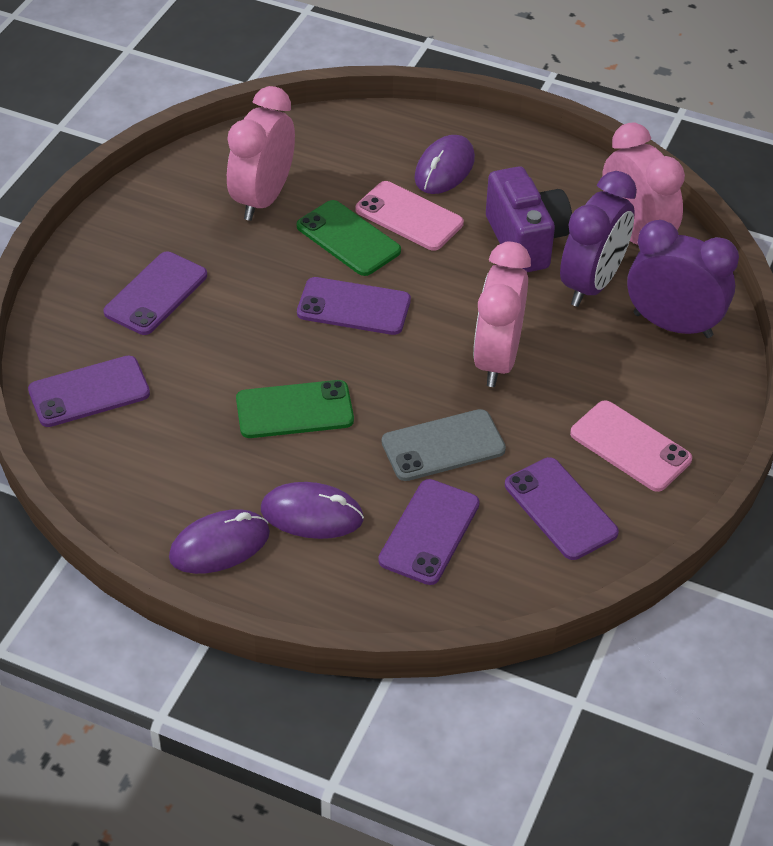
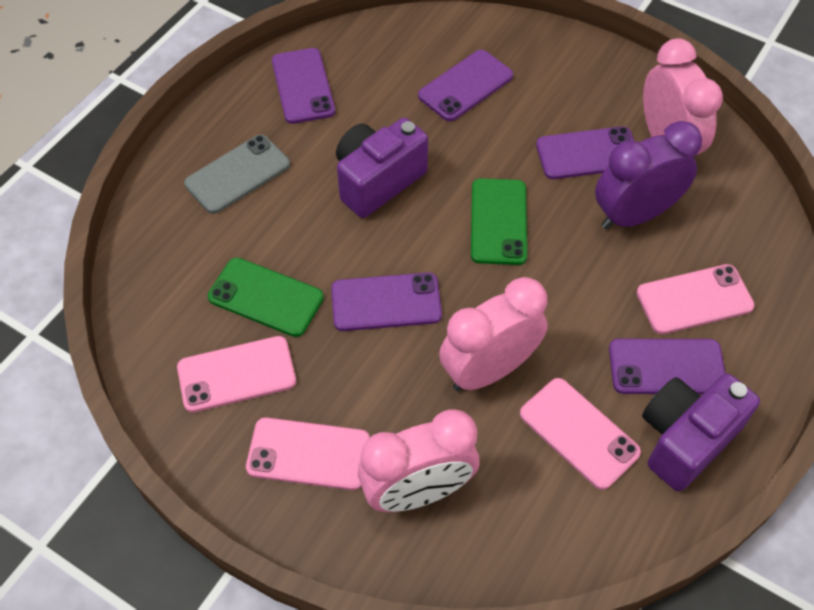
pink phone: 2 -> 4
purple camera: 1 -> 2
purple clock: 2 -> 1
purple mouse: 3 -> 0

